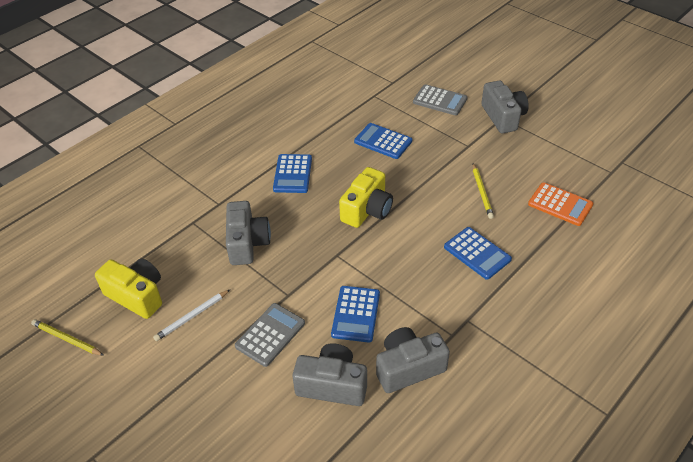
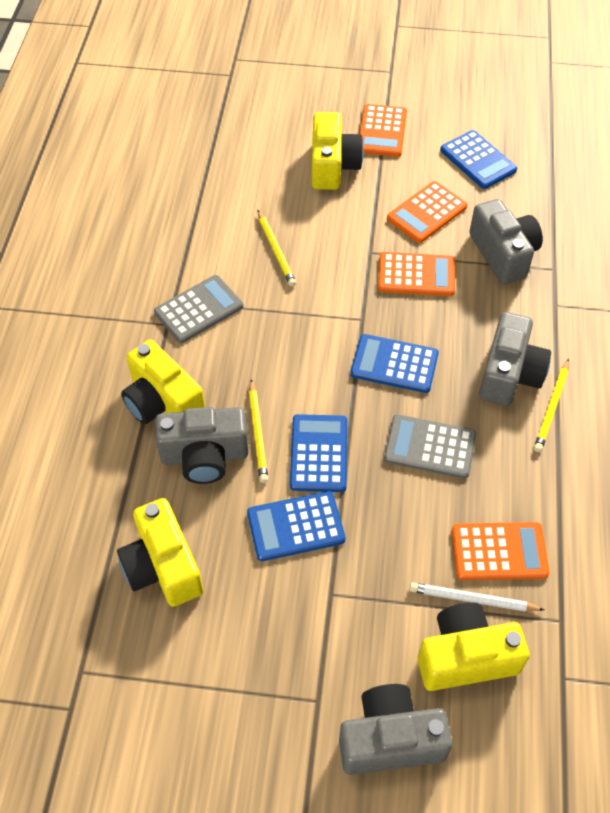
orange calculator: 1 -> 4
yellow camera: 2 -> 4
yellow pencil: 2 -> 3

